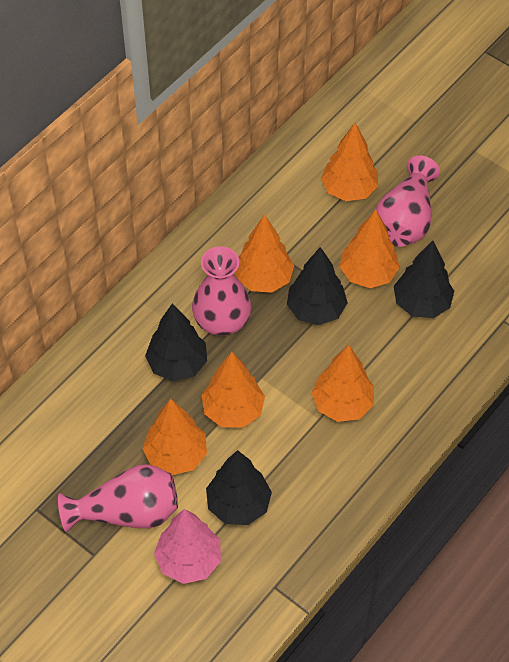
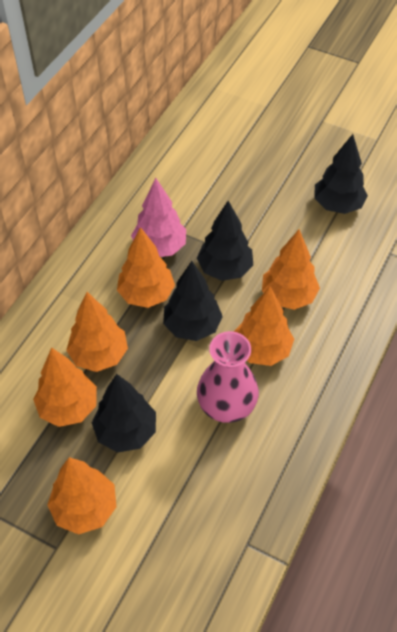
pink vase: 3 -> 1

